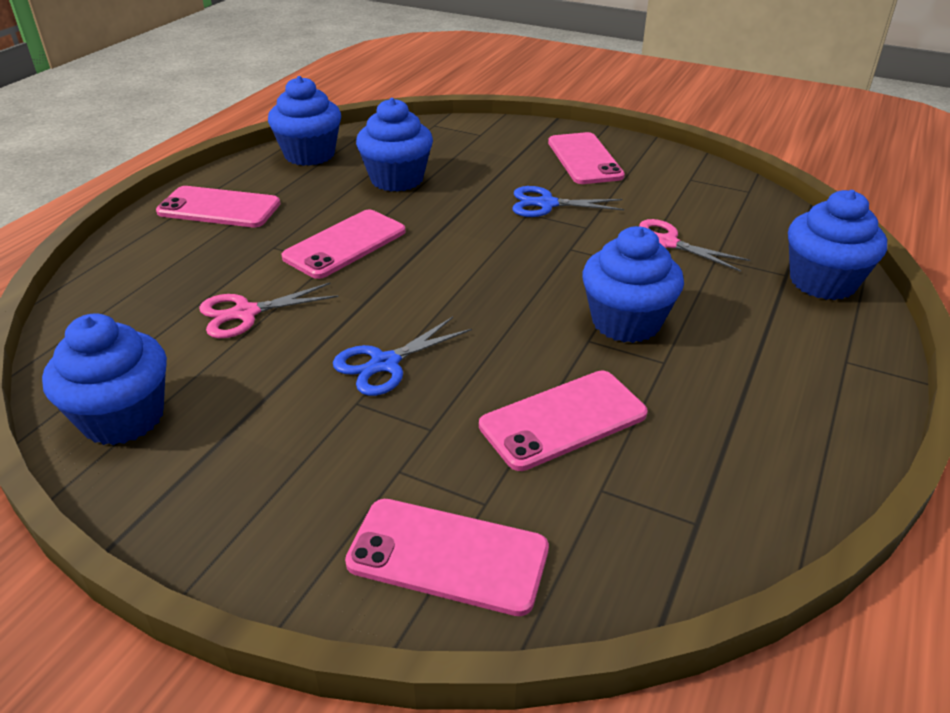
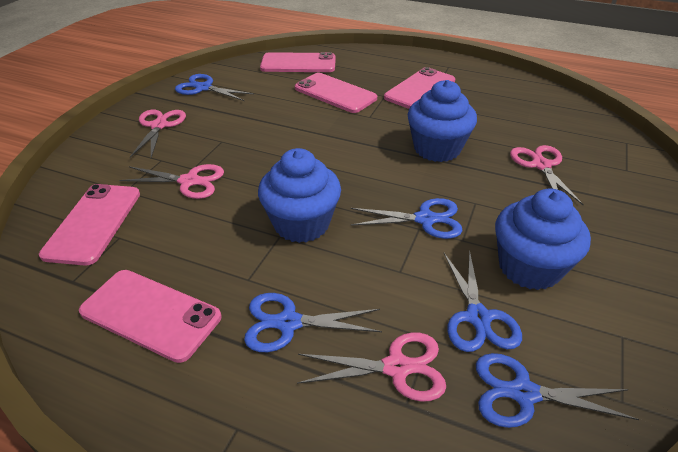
blue cupcake: 5 -> 3
blue scissors: 2 -> 5
pink scissors: 2 -> 4

